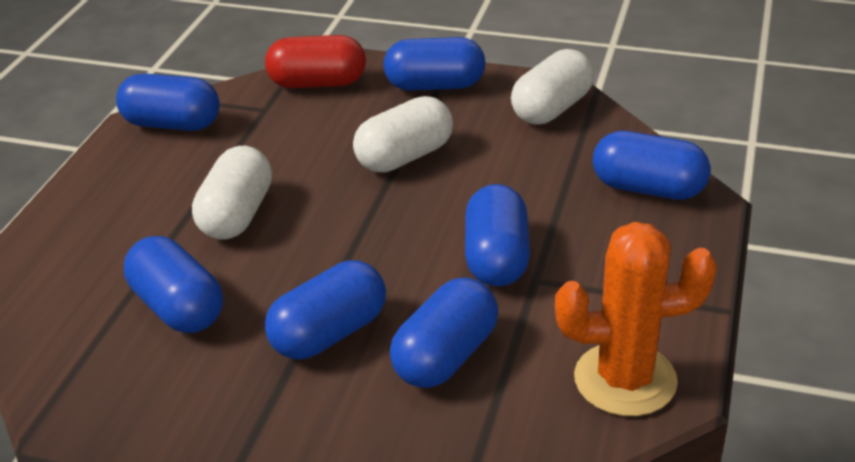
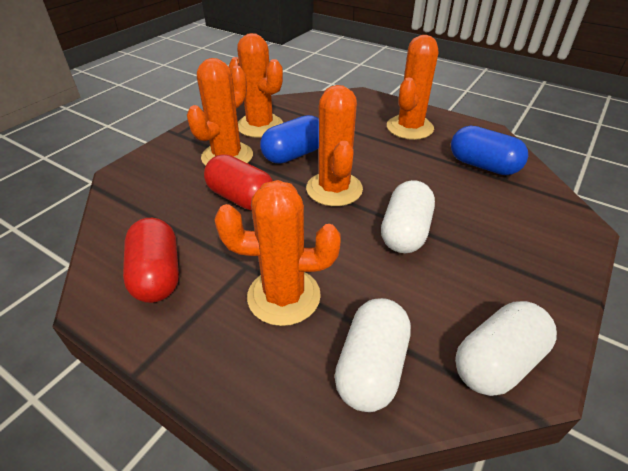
blue capsule: 7 -> 2
orange cactus: 1 -> 5
red capsule: 1 -> 2

